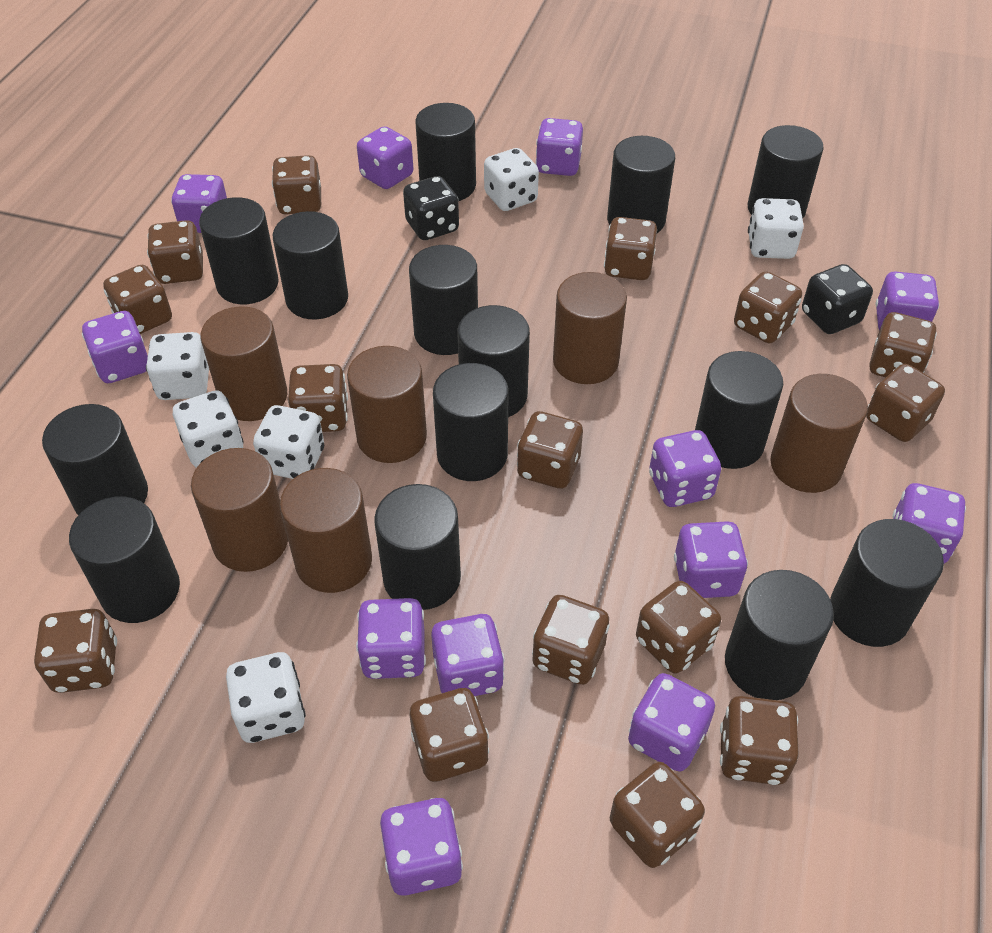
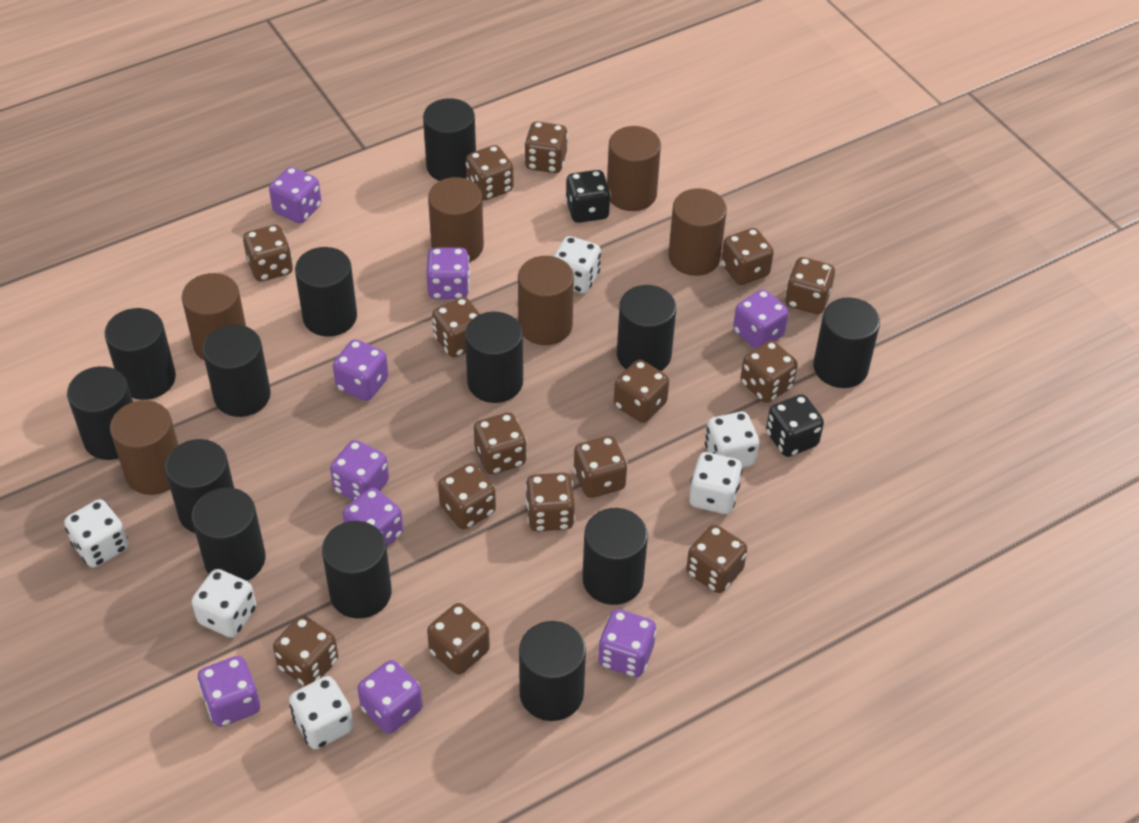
black cylinder: 14 -> 13
purple dice: 12 -> 9

